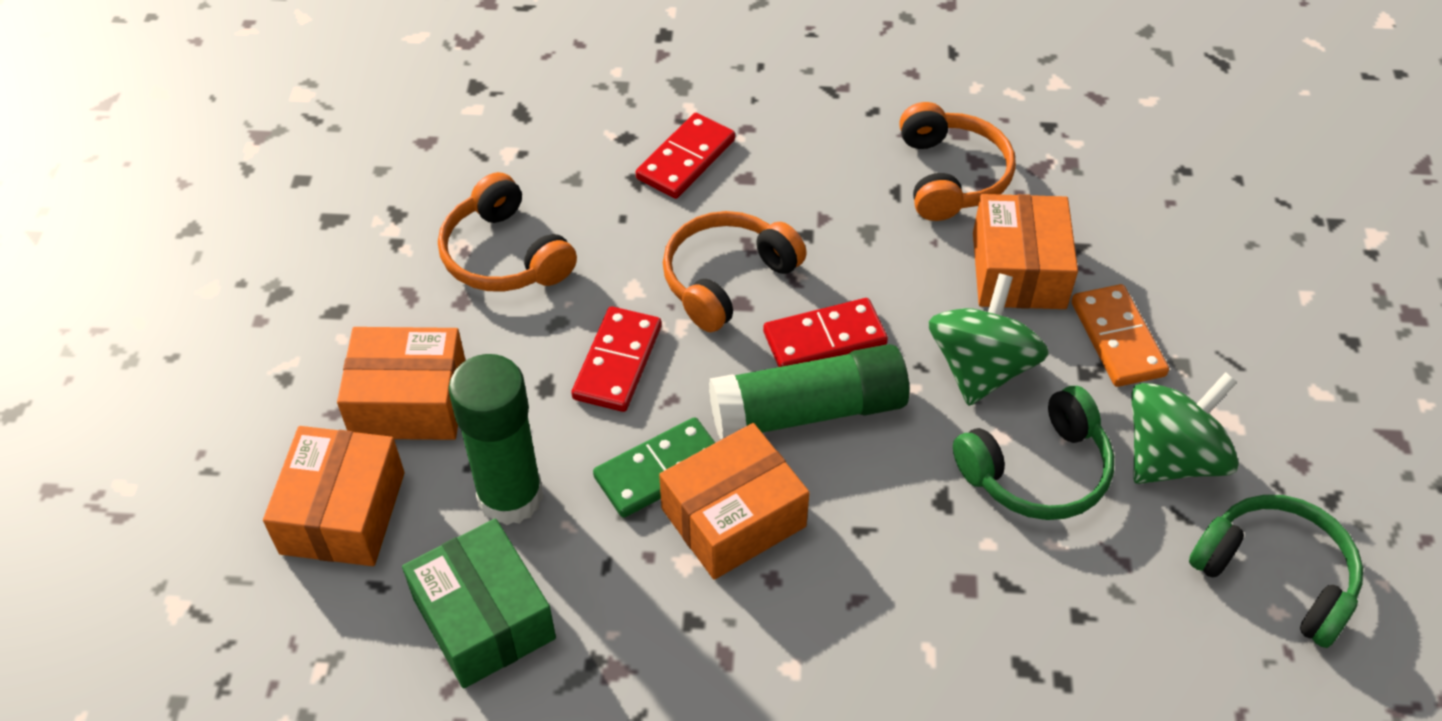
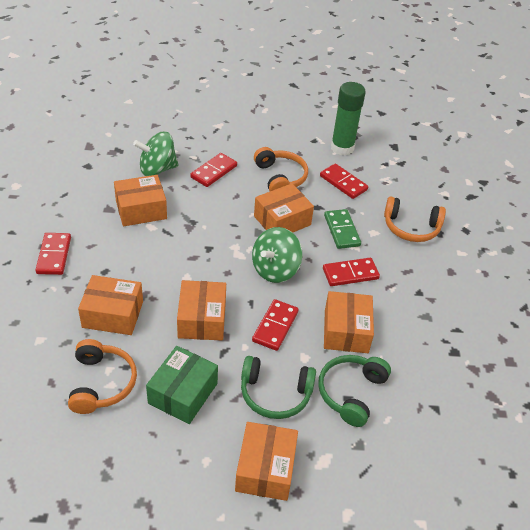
green glue stick: 2 -> 1
orange box: 4 -> 6
orange domino: 1 -> 0
red domino: 3 -> 5

